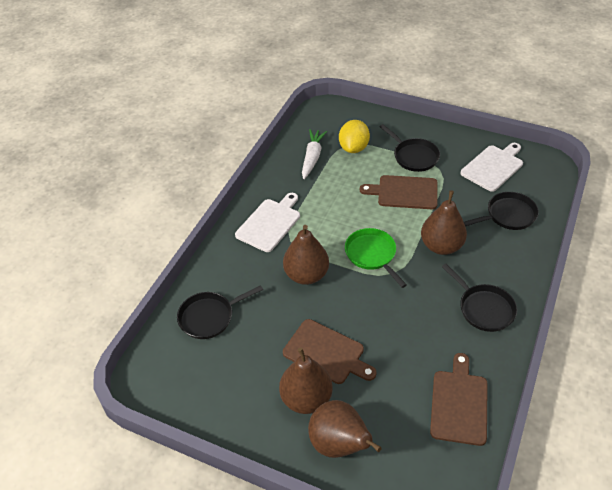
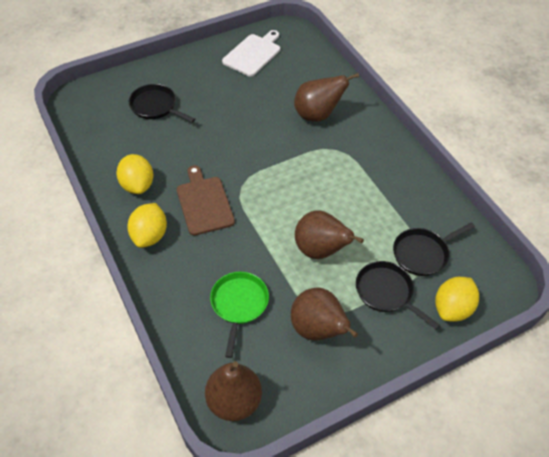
black pan: 4 -> 3
brown cutting board: 3 -> 1
white carrot: 1 -> 0
white cutting board: 2 -> 1
yellow lemon: 1 -> 3

